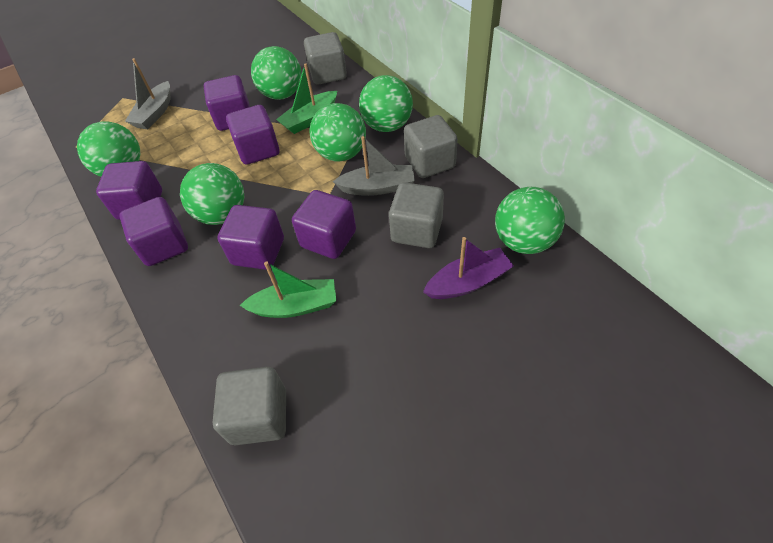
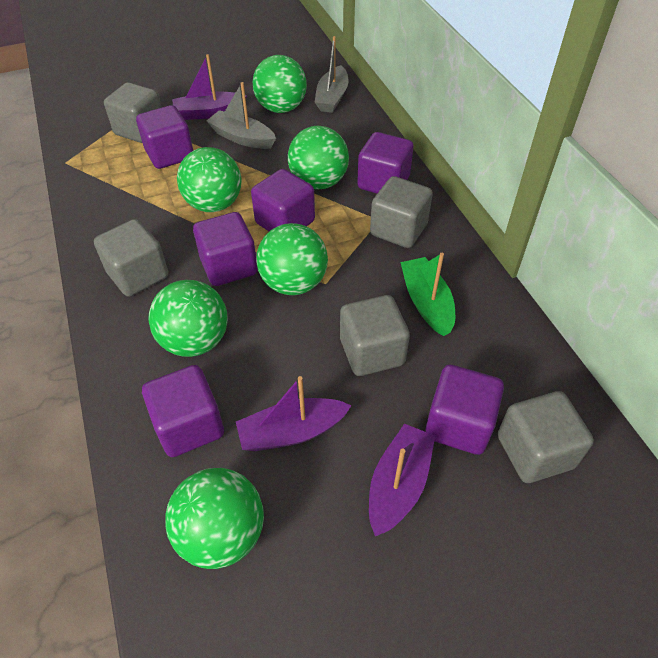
green boat: 2 -> 1
grey cube: 4 -> 5
purple boat: 1 -> 3

